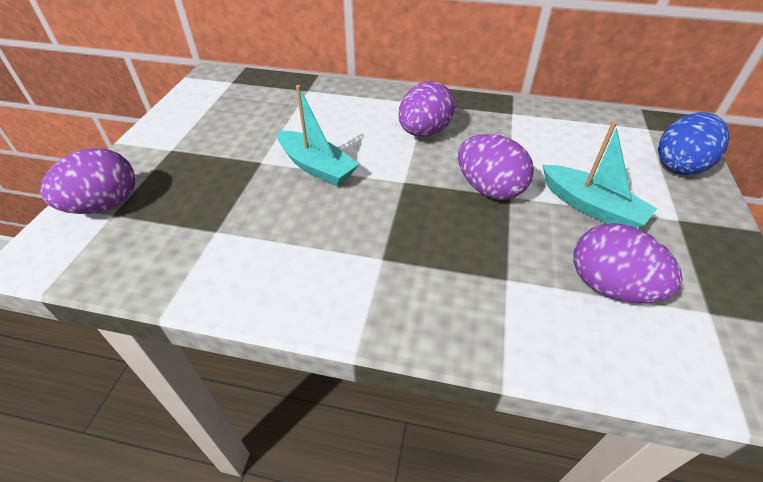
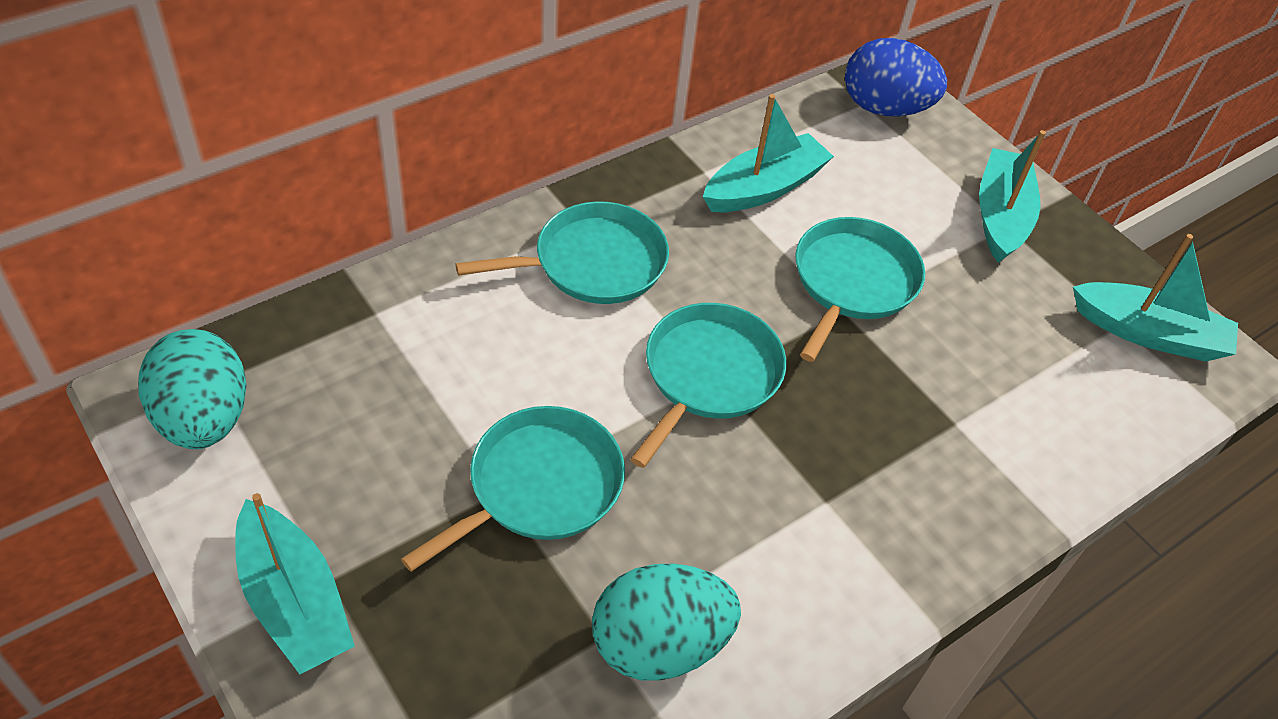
purple egg: 4 -> 0
turquoise boat: 2 -> 4
turquoise egg: 0 -> 2
turquoise pan: 0 -> 4

